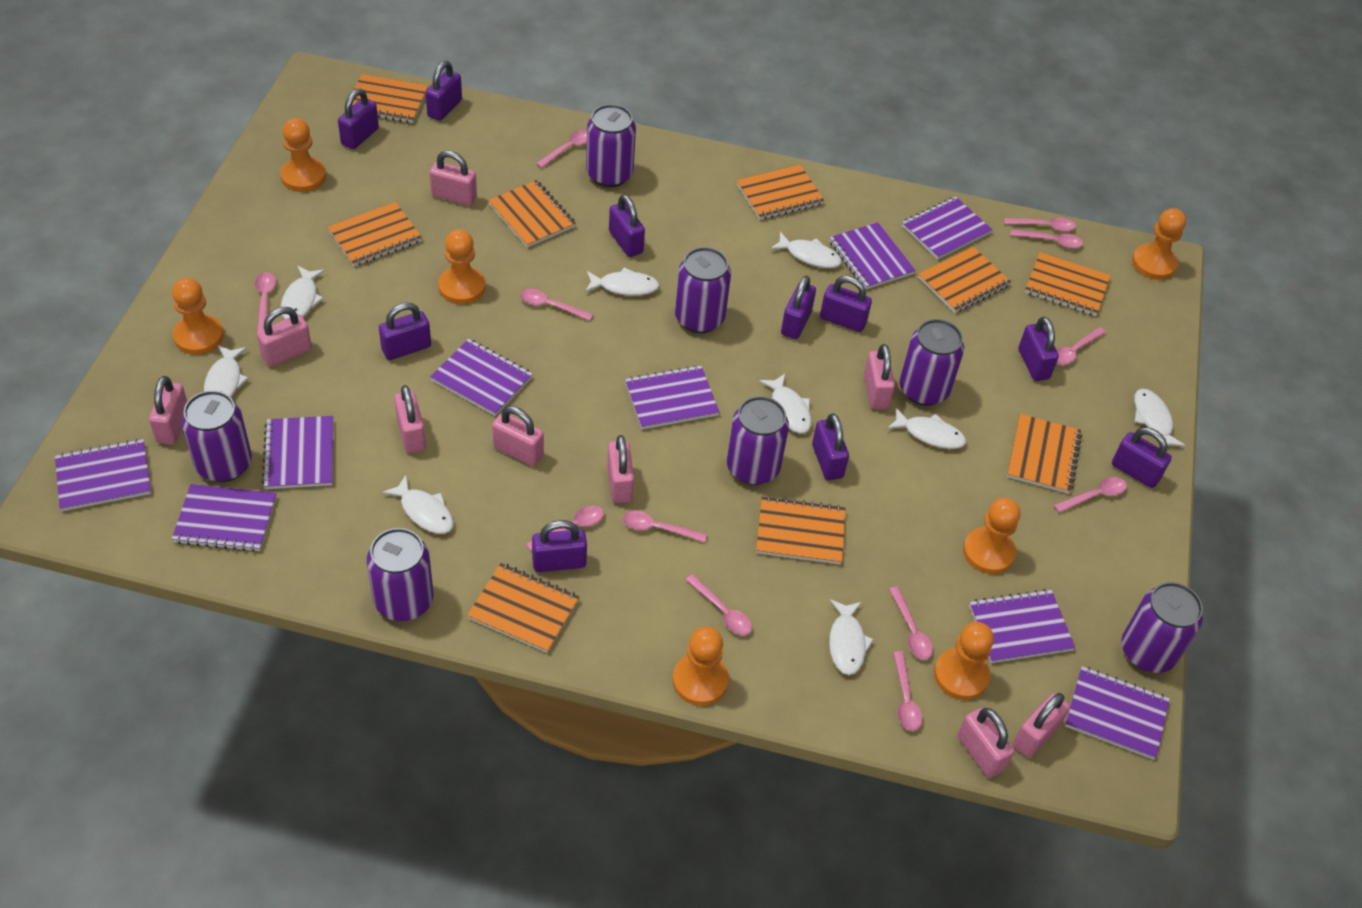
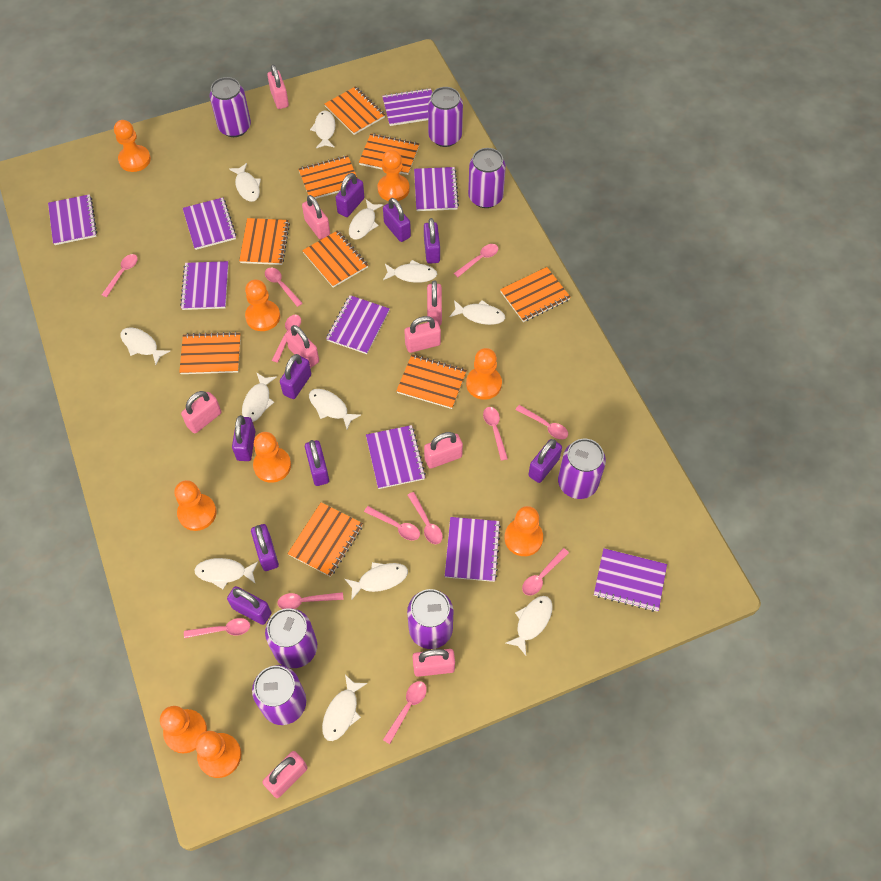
orange pawn: 7 -> 9
purple padlock: 10 -> 9
white fish: 9 -> 12

